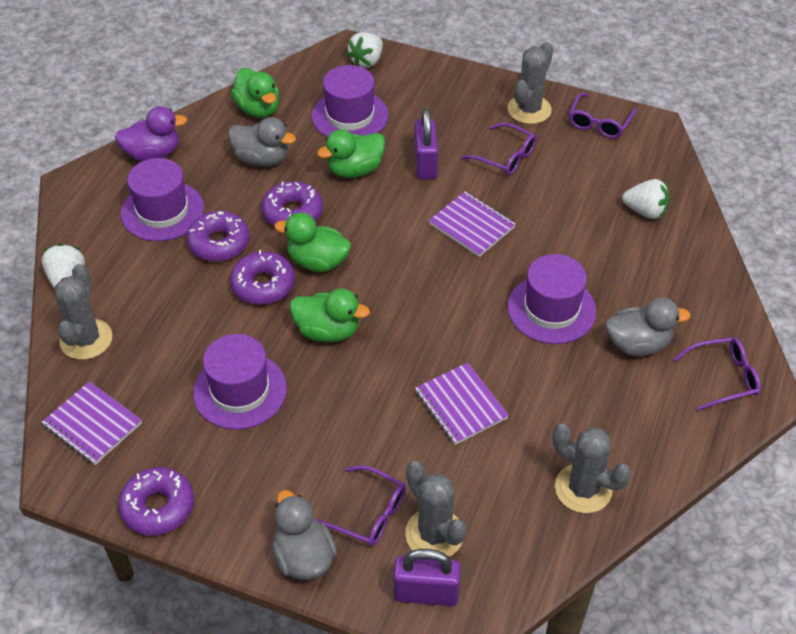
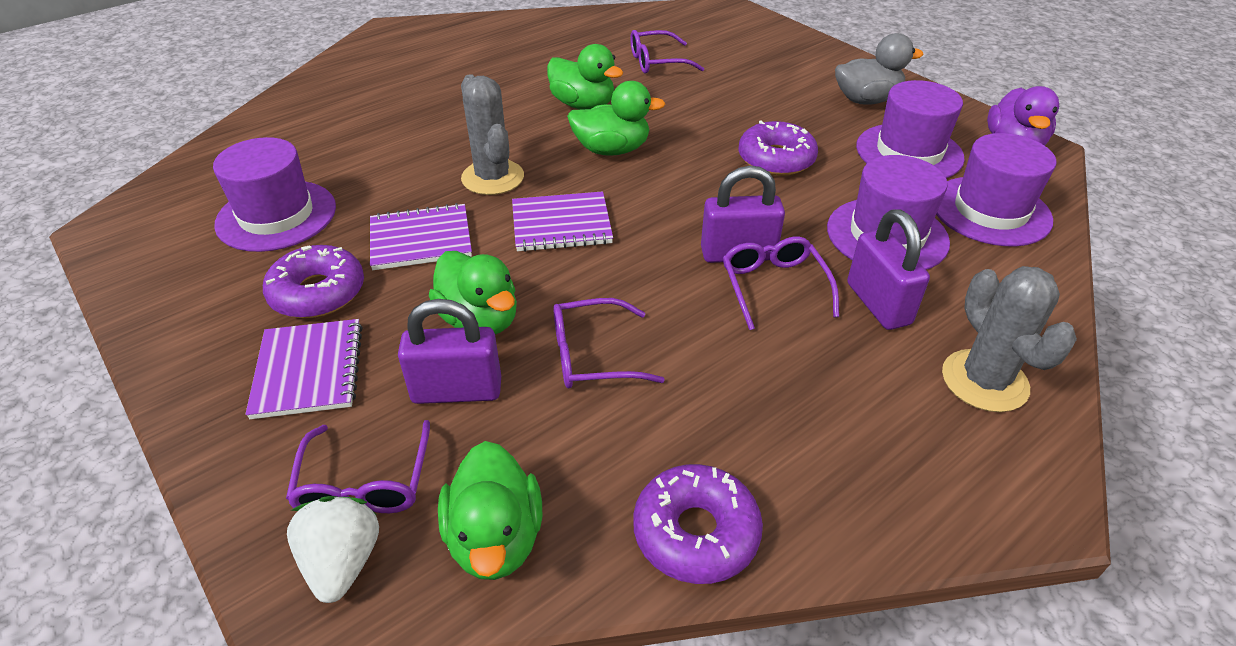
grey cactus: 4 -> 2
grey duck: 3 -> 1
purple donut: 4 -> 3
purple padlock: 2 -> 3
white strawberry: 3 -> 1

